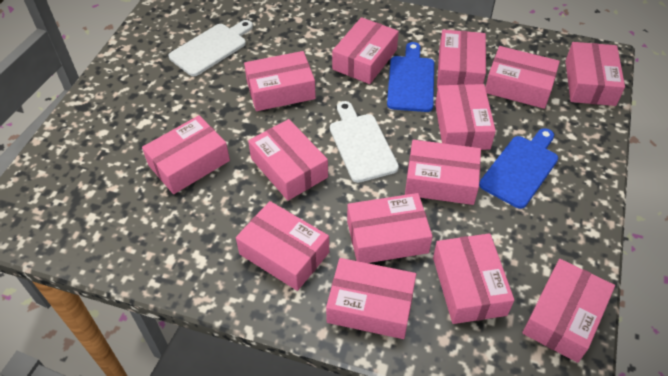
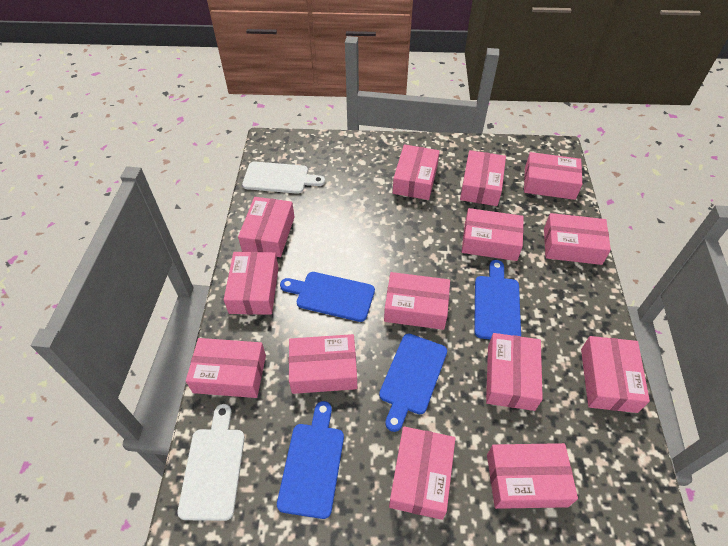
blue cutting board: 2 -> 4

